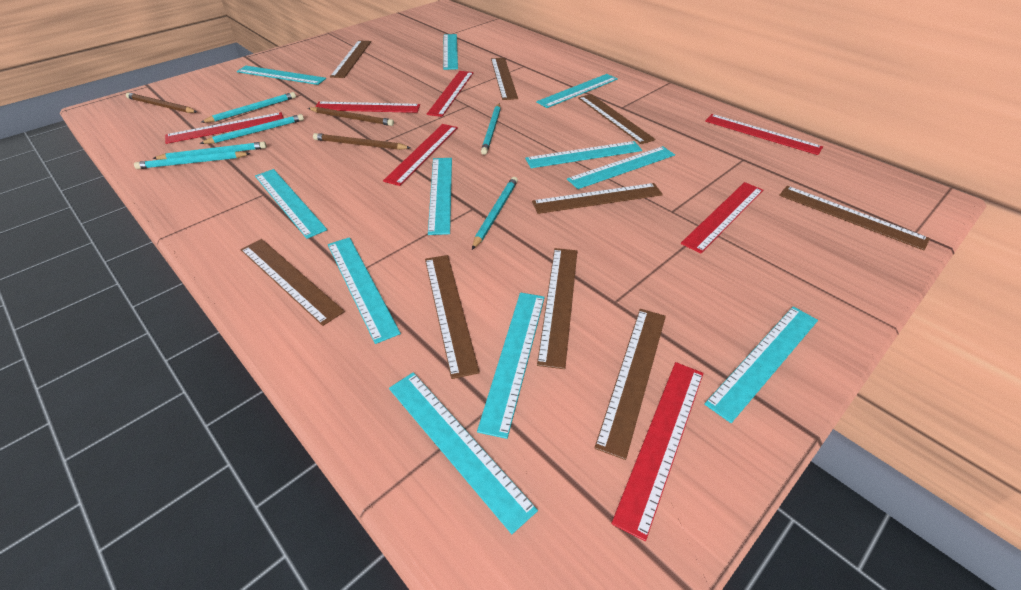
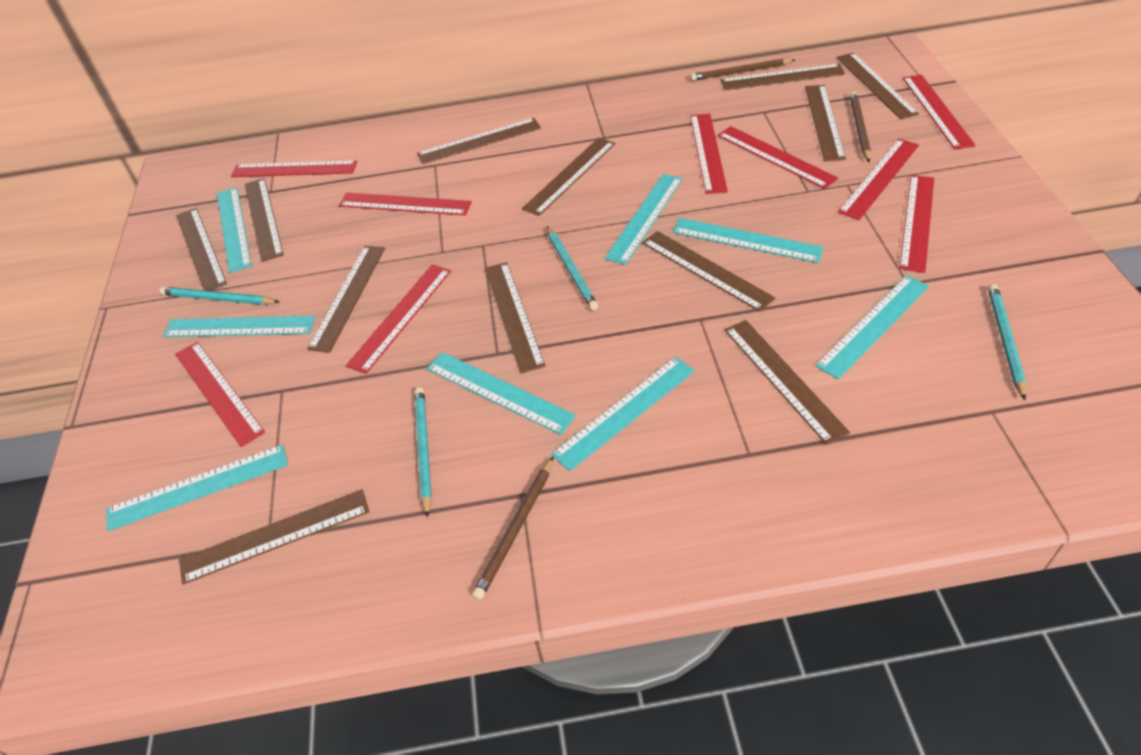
brown ruler: 9 -> 12
red ruler: 7 -> 9
turquoise pencil: 6 -> 4
turquoise ruler: 11 -> 8

